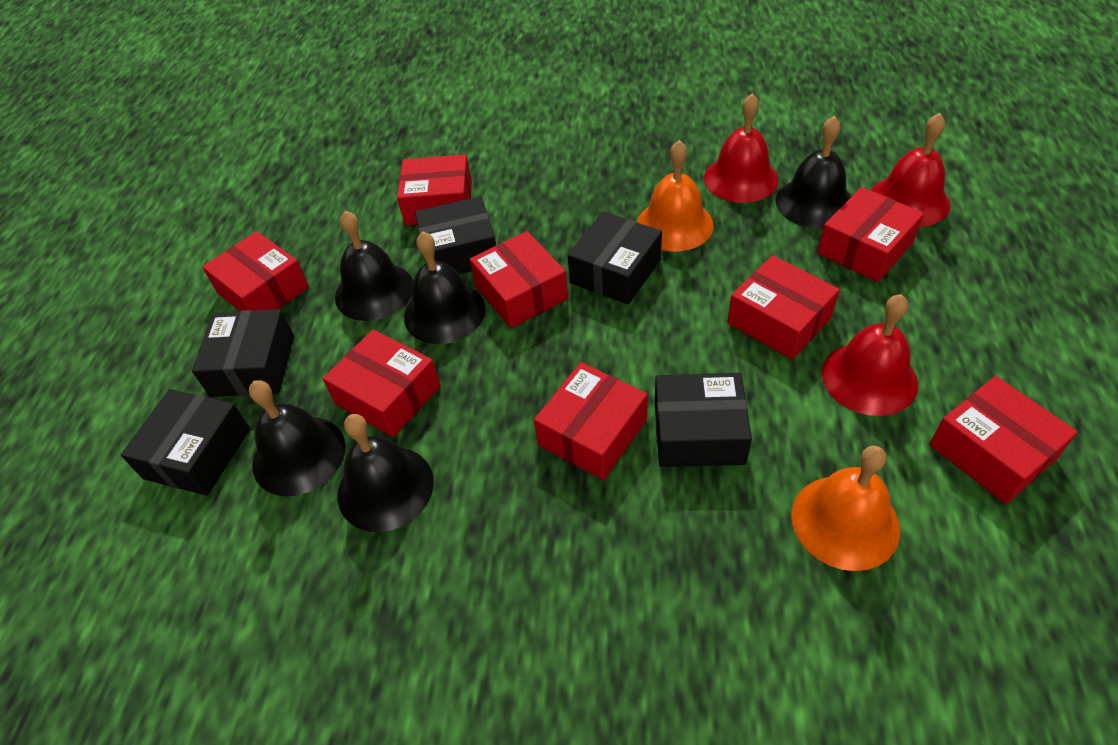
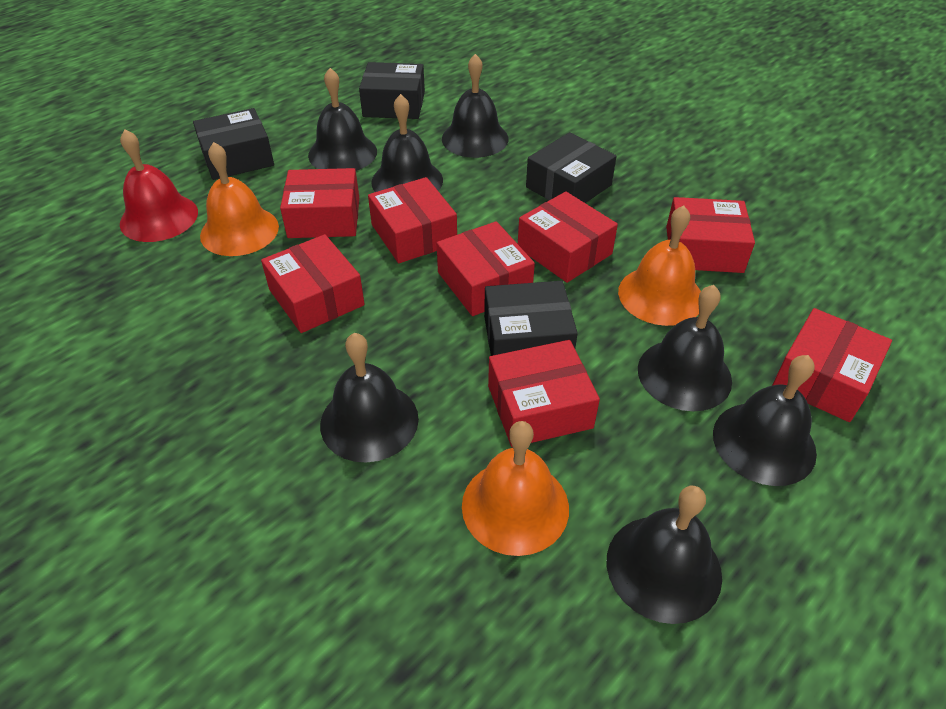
black bell: 5 -> 7
black box: 5 -> 4
orange bell: 2 -> 3
red bell: 3 -> 1

